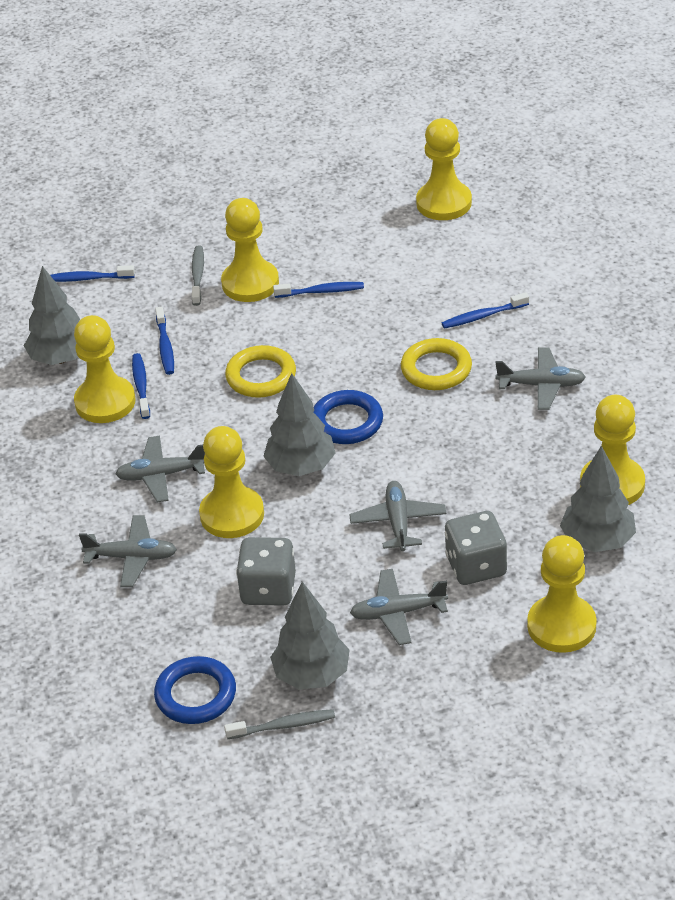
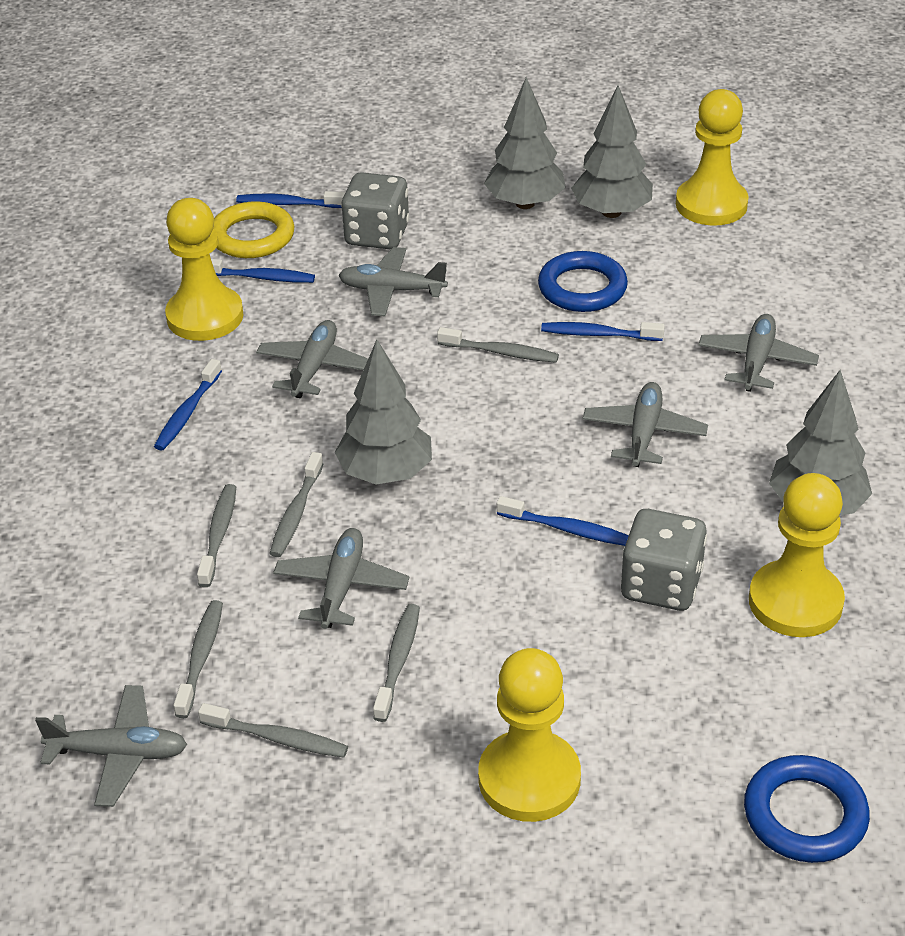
grey plane: 5 -> 6
grey toothbrush: 2 -> 6
yellow pawn: 6 -> 4
yellow ring: 2 -> 1

